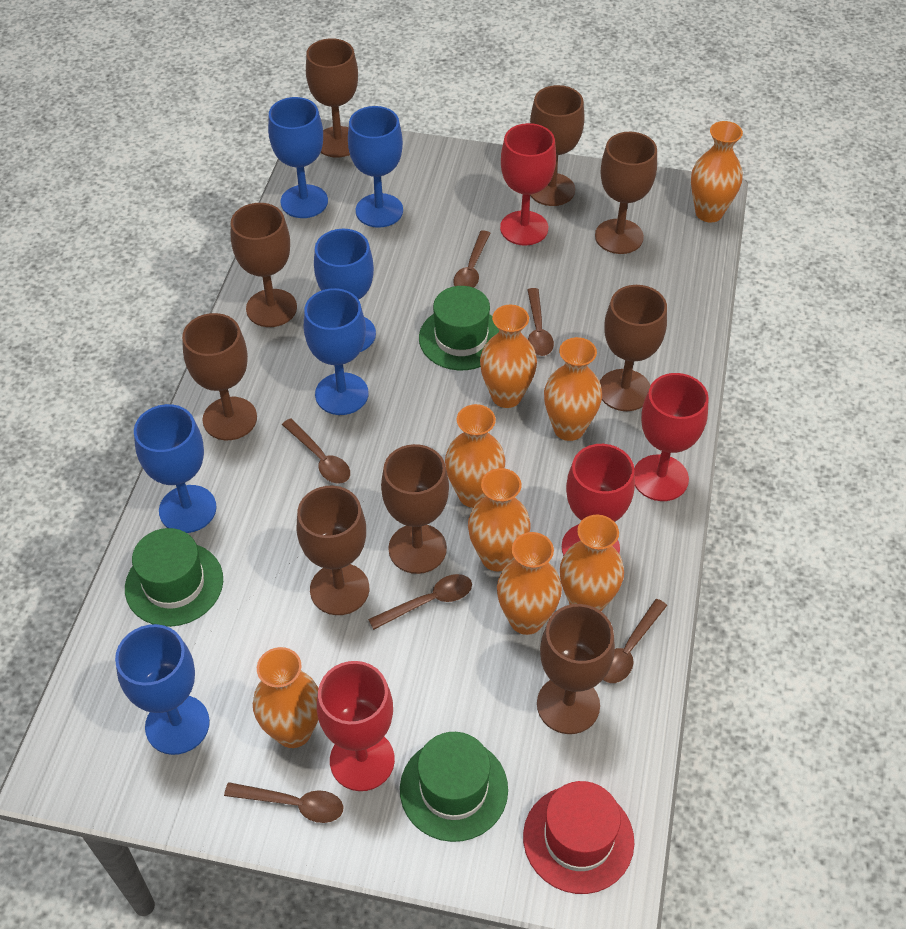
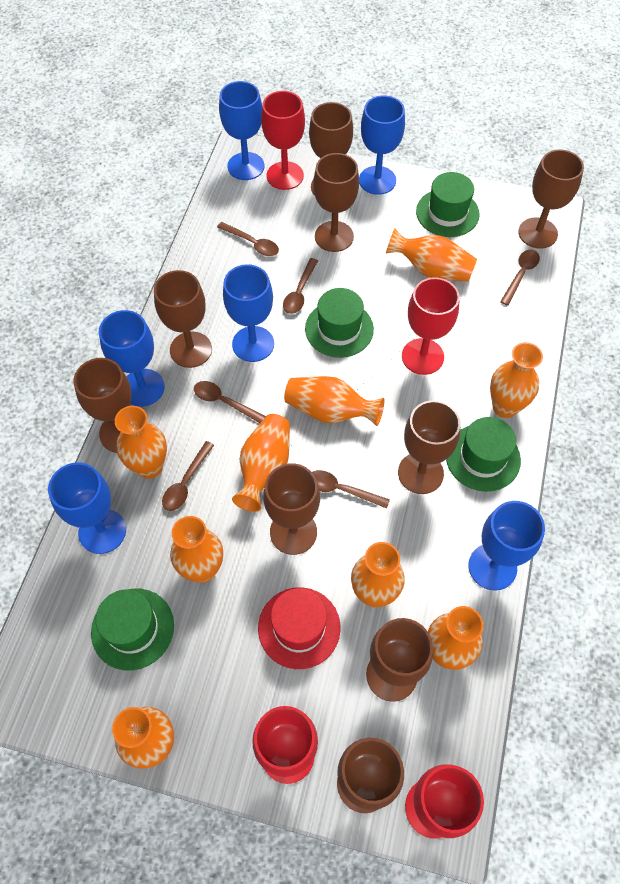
green hat: 3 -> 4
orange vase: 8 -> 9

